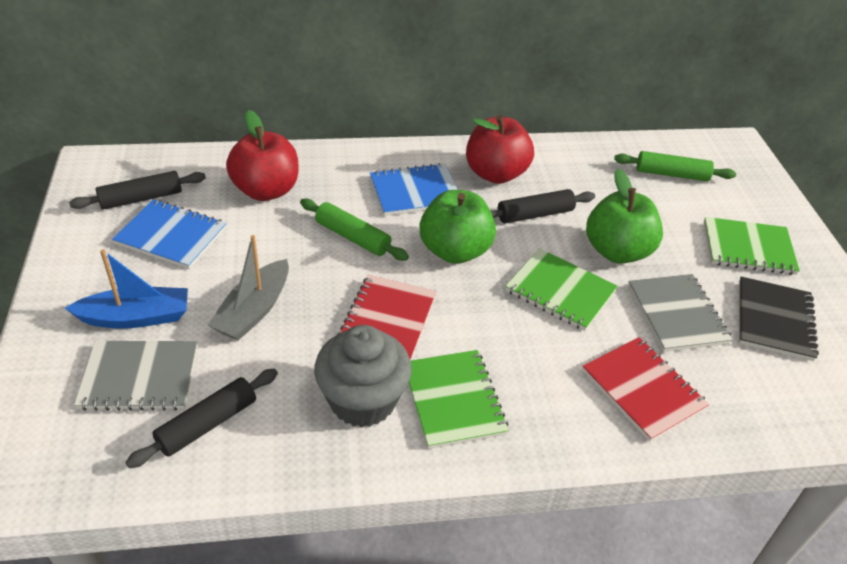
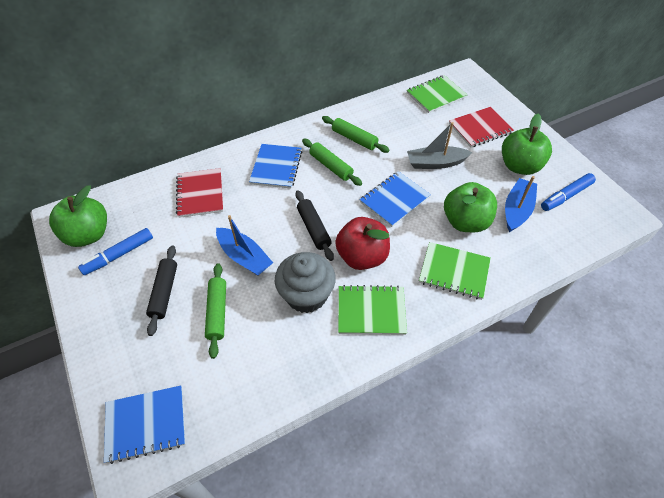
black notebook: 1 -> 0
black rolling pin: 3 -> 2
blue boat: 1 -> 2
blue marker: 0 -> 2
blue notebook: 2 -> 3
green apple: 2 -> 3
green rolling pin: 2 -> 3
grey notebook: 2 -> 0
red apple: 2 -> 1

